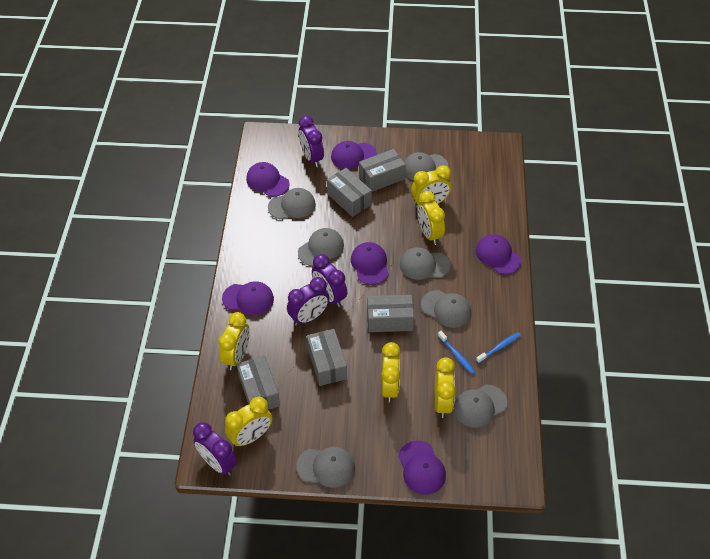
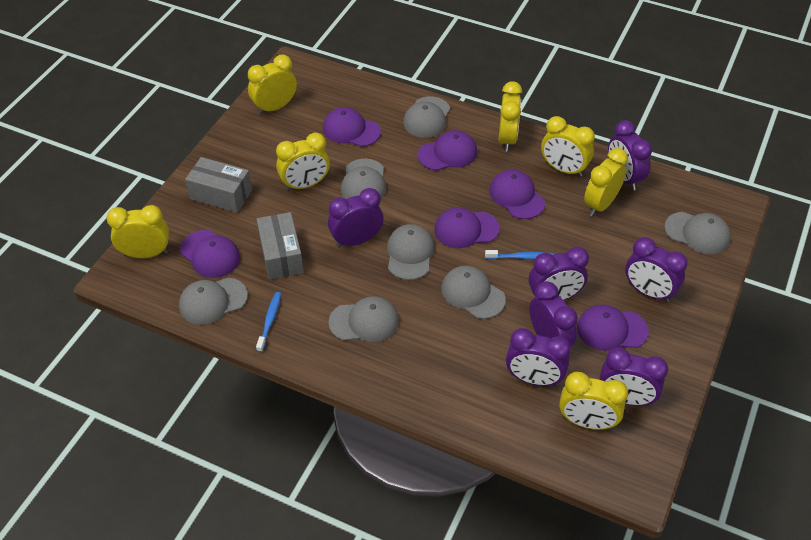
grey box: 5 -> 2
purple clock: 4 -> 7
yellow clock: 6 -> 7

